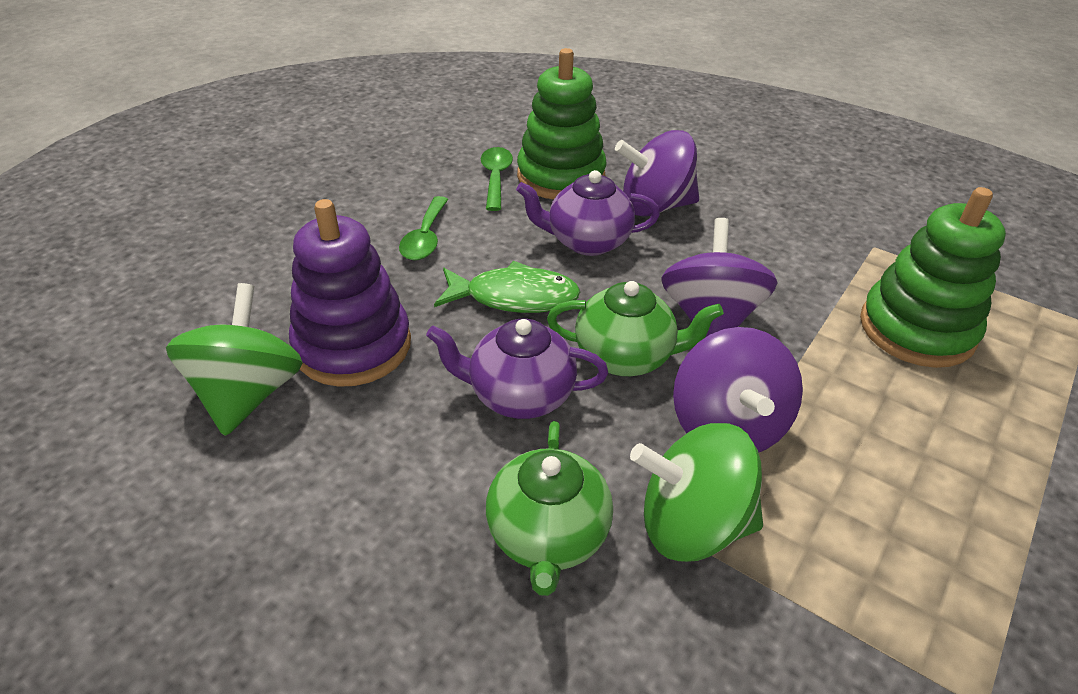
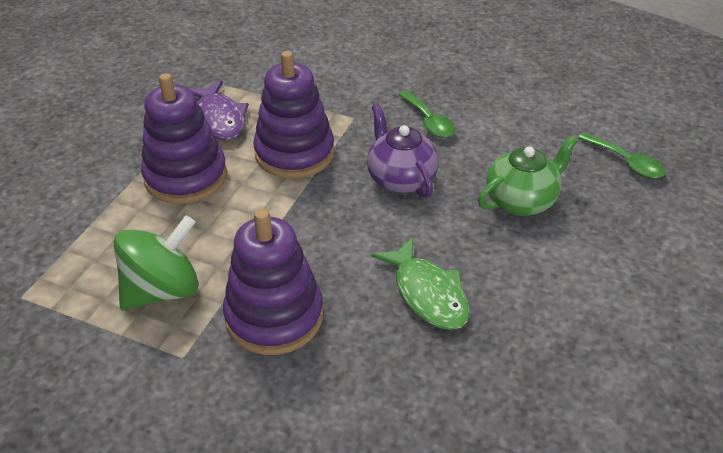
green spinning top: 2 -> 1
green stacking toy: 2 -> 0
green teapot: 2 -> 1
purple fish: 0 -> 1
purple spinning top: 3 -> 0
purple stacking toy: 1 -> 3
purple teapot: 2 -> 1

